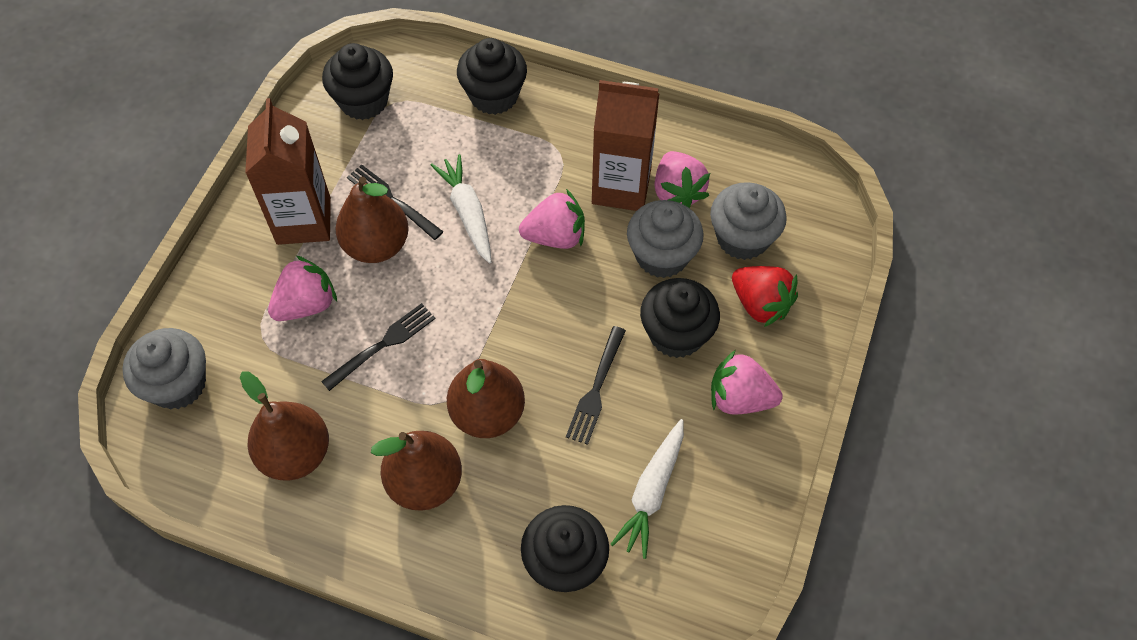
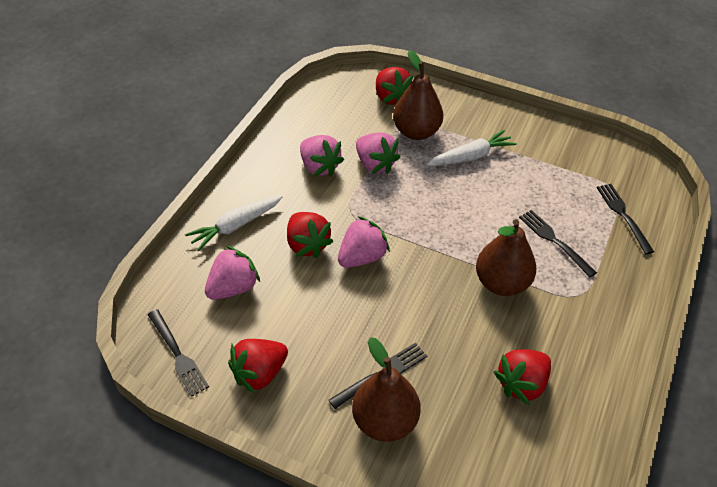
black cupcake: 4 -> 0
black fork: 3 -> 4
brown carton: 2 -> 0
brown pear: 4 -> 3
grey cupcake: 3 -> 0
red strawberry: 1 -> 4

